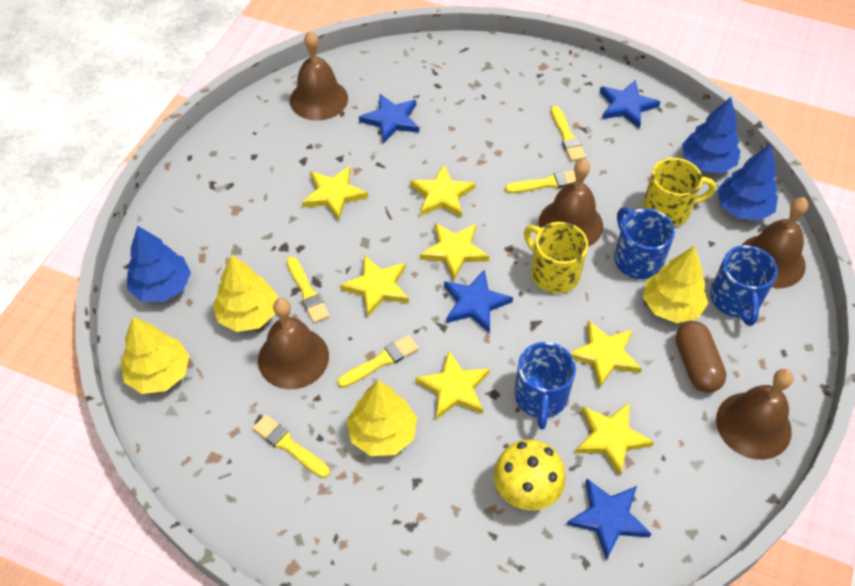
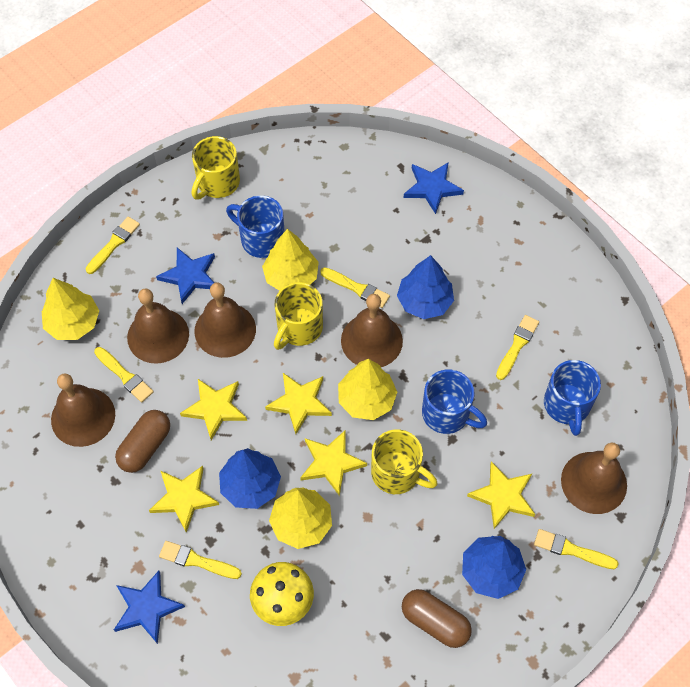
blue star: 4 -> 3
brown capsule: 1 -> 2
yellow brush: 5 -> 6
yellow mug: 2 -> 3
yellow star: 7 -> 5

